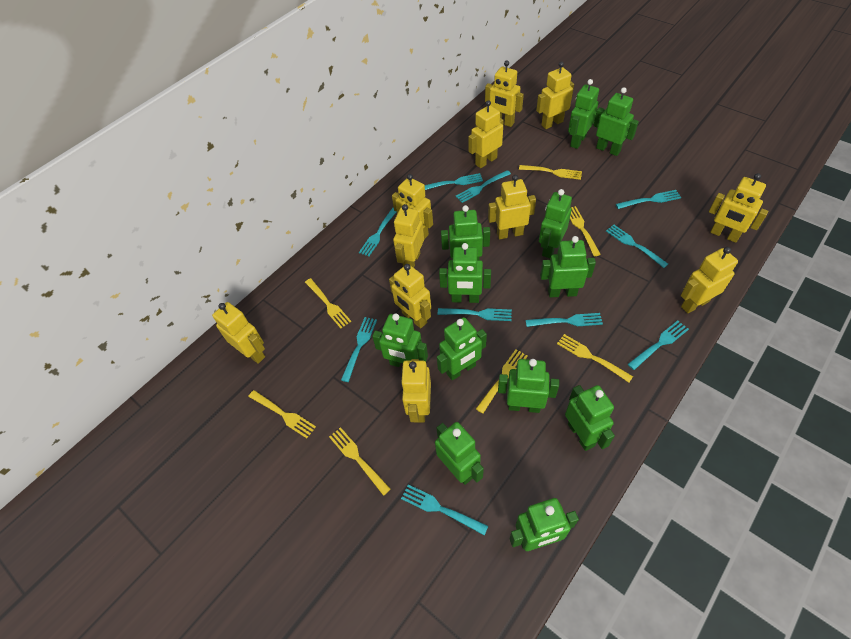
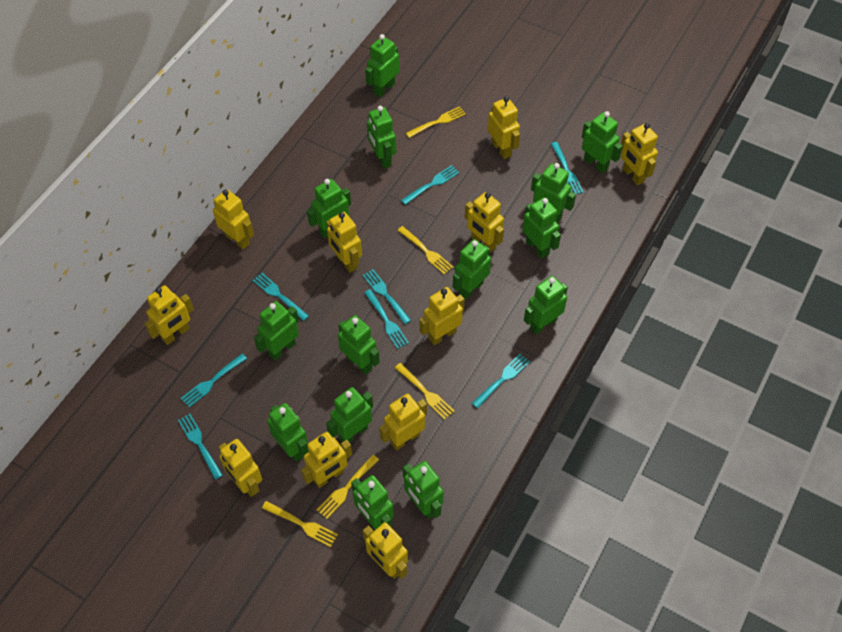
green robot: 12 -> 14
turquoise fork: 10 -> 8
yellow fork: 7 -> 5

